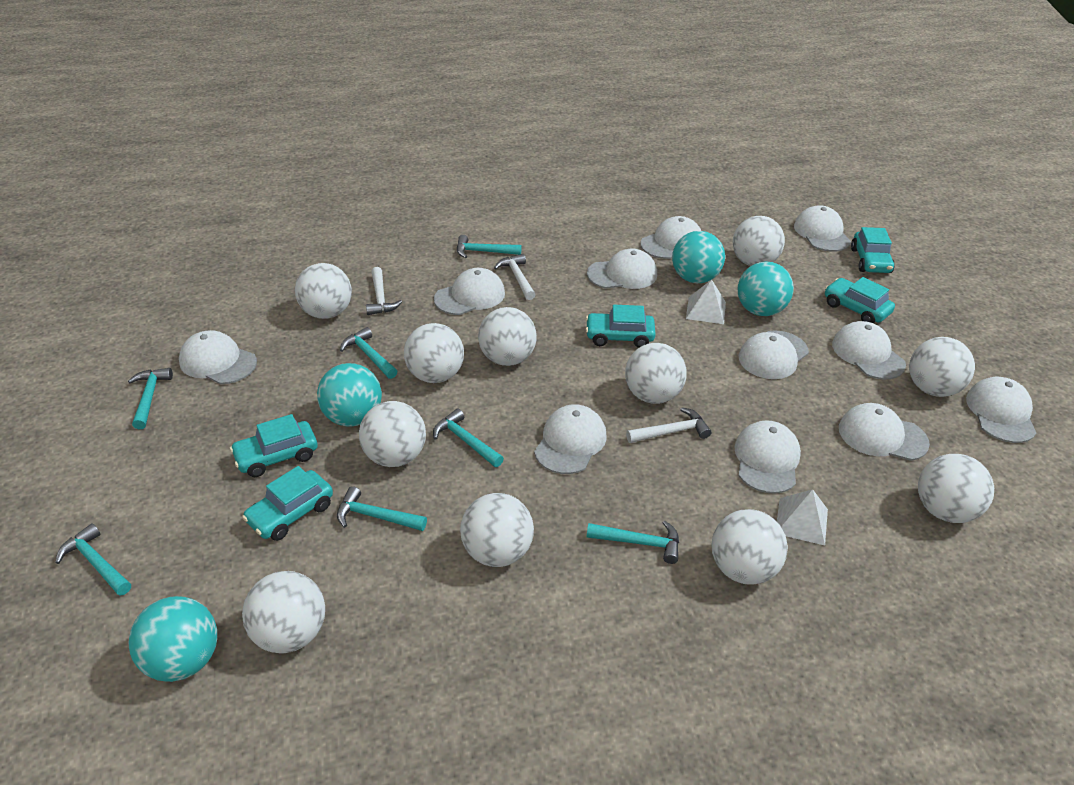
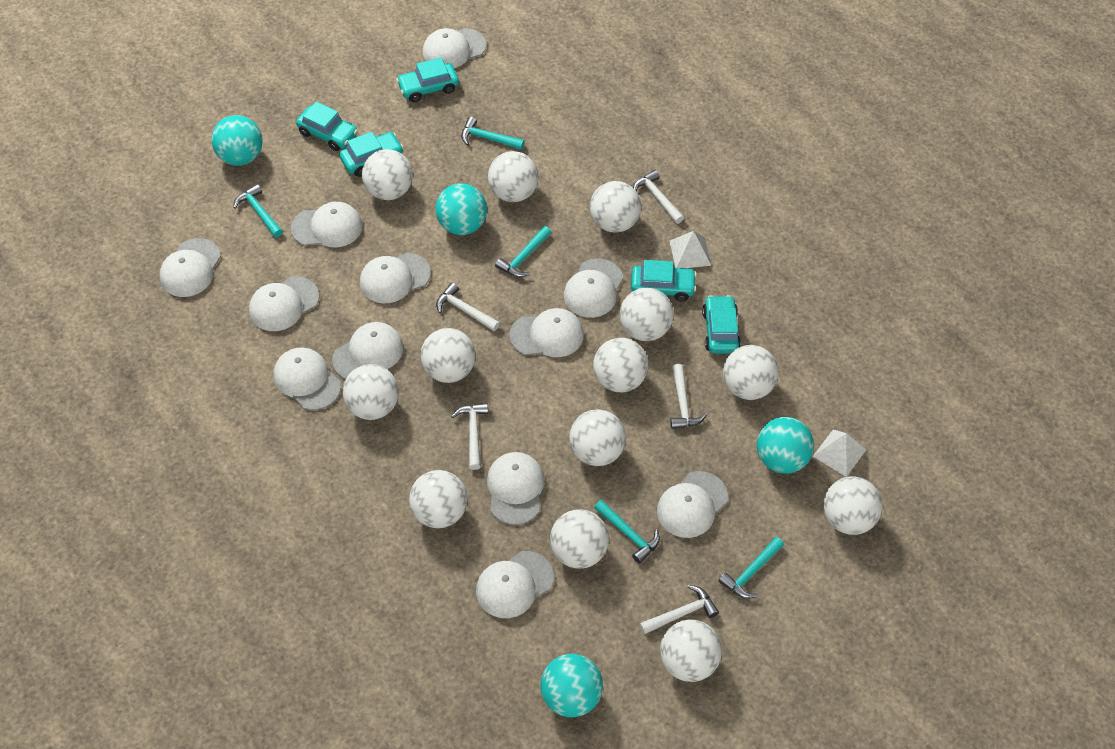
turquoise hammer: 7 -> 5
white ball: 11 -> 13
white cap: 11 -> 12
white hammer: 3 -> 5

